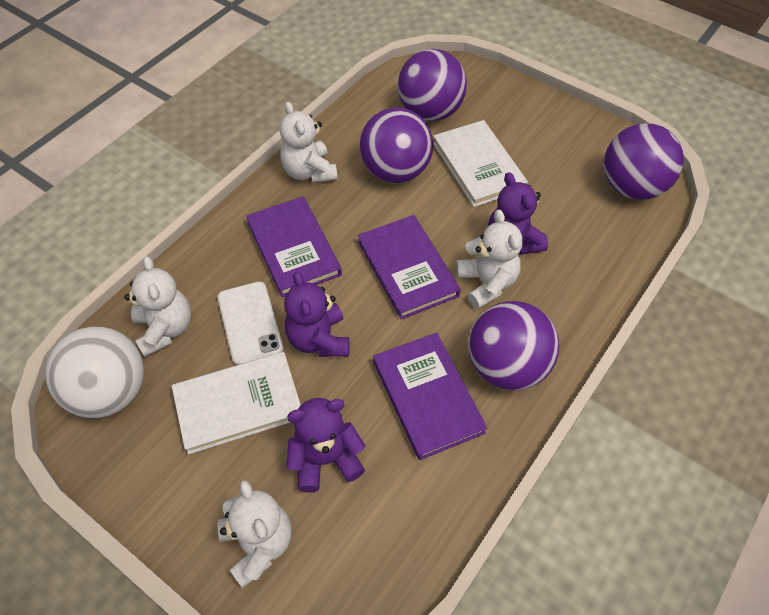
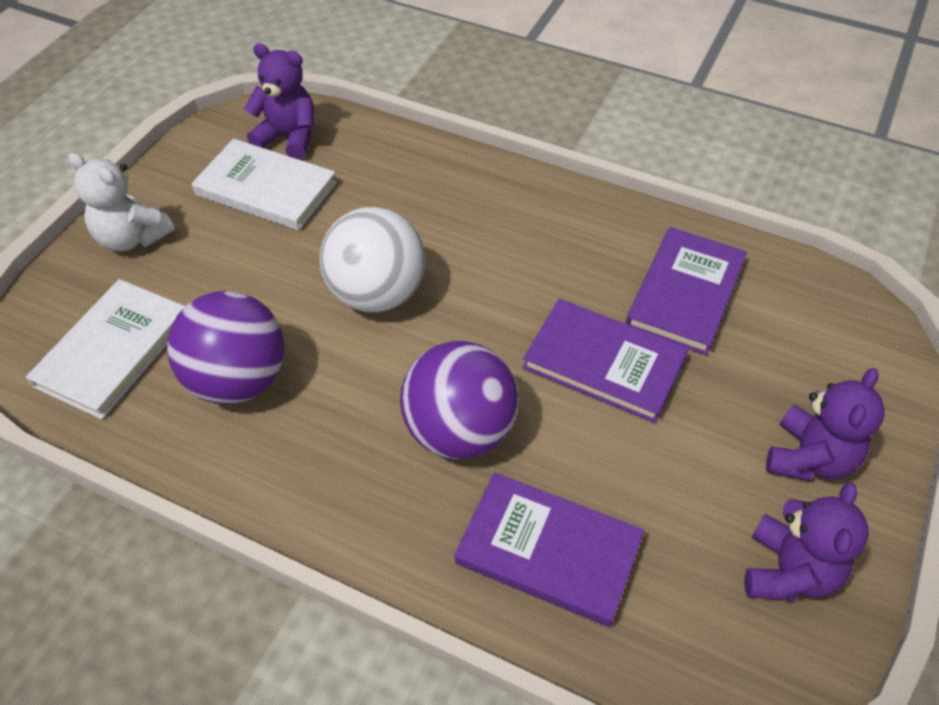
purple ball: 4 -> 2
white phone: 1 -> 0
white teddy bear: 4 -> 1

